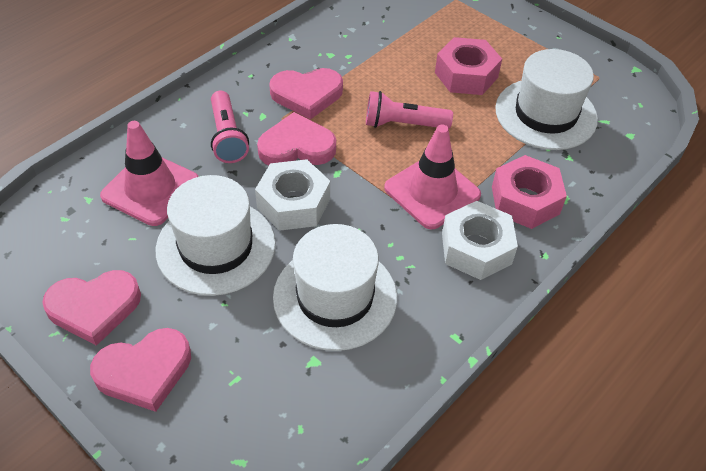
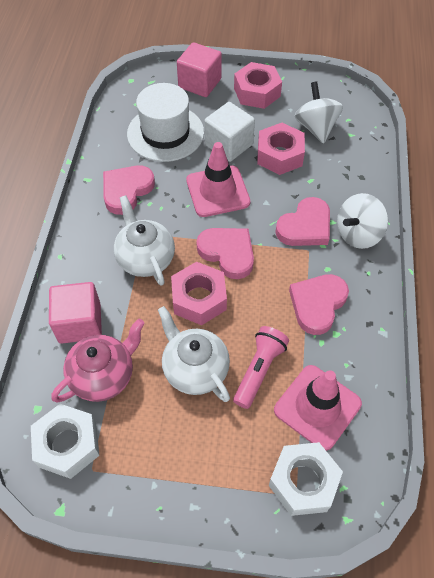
pink cube: 0 -> 2
pink flashlight: 2 -> 1
pink nut: 2 -> 3
pink teapot: 0 -> 1
white cube: 0 -> 1
white hat: 3 -> 1
white spinning top: 0 -> 2
white teapot: 0 -> 2

